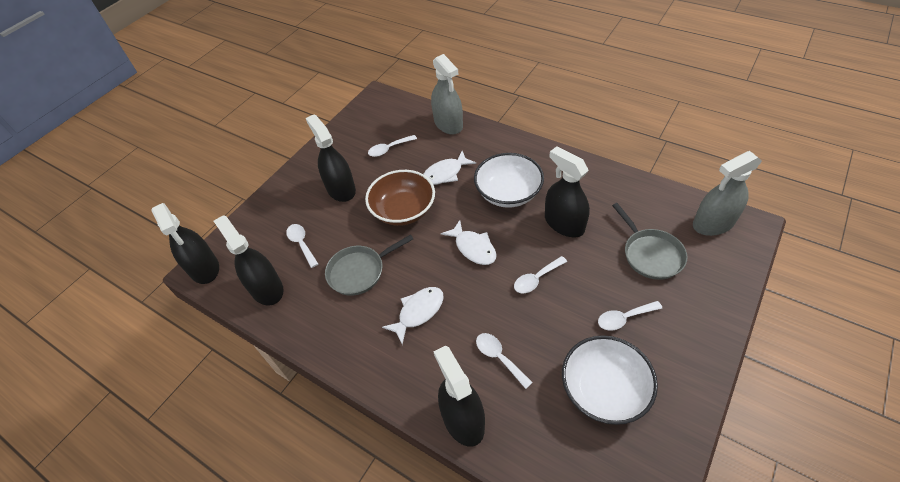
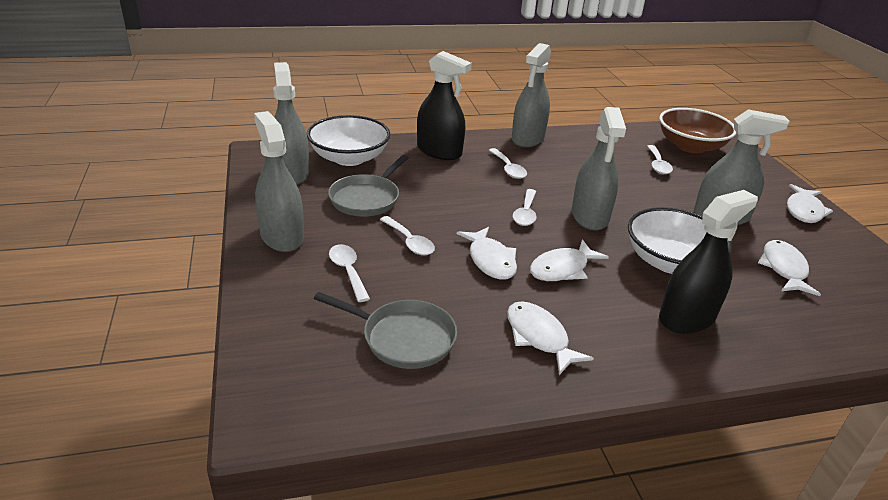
black spray bottle: 5 -> 2
grey spray bottle: 2 -> 5
white fish: 3 -> 5

